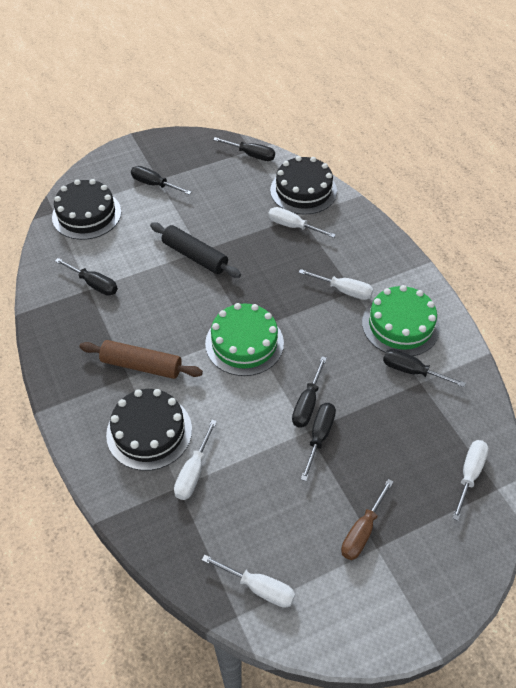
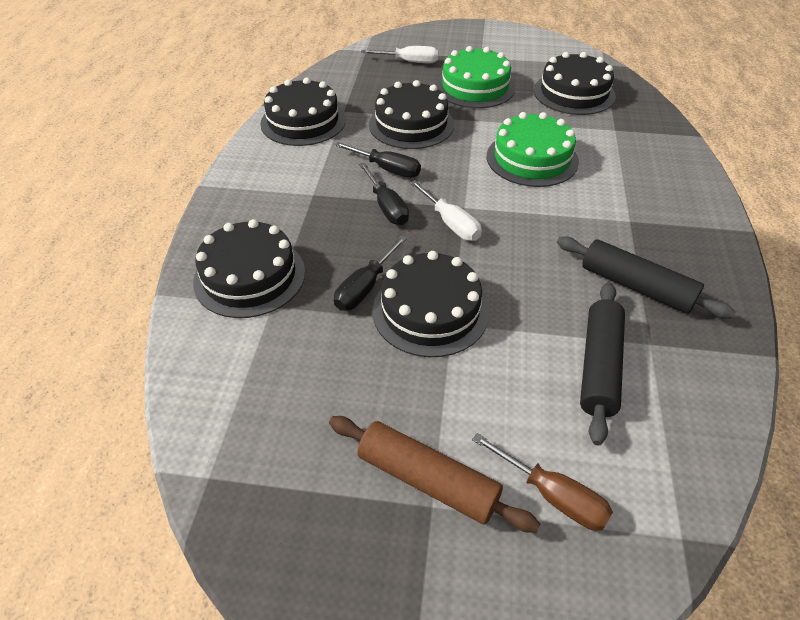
black cake: 3 -> 5
black rolling pin: 1 -> 2
black screwdriver: 6 -> 3
white screwdriver: 5 -> 2

